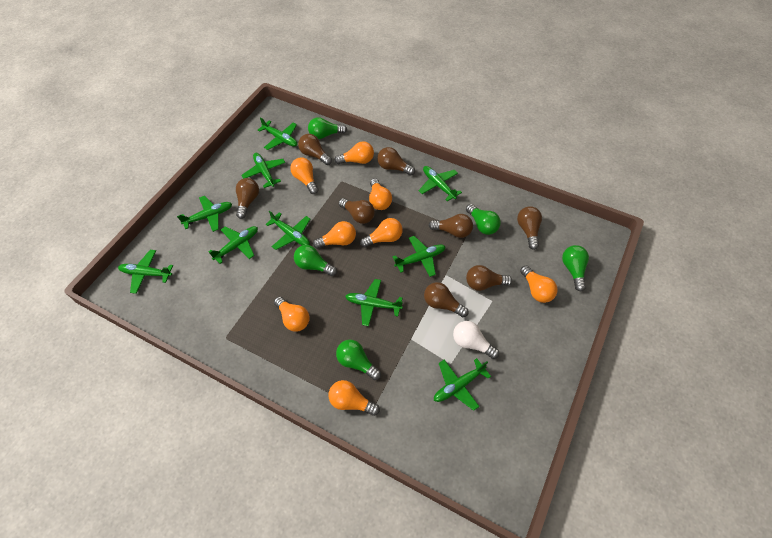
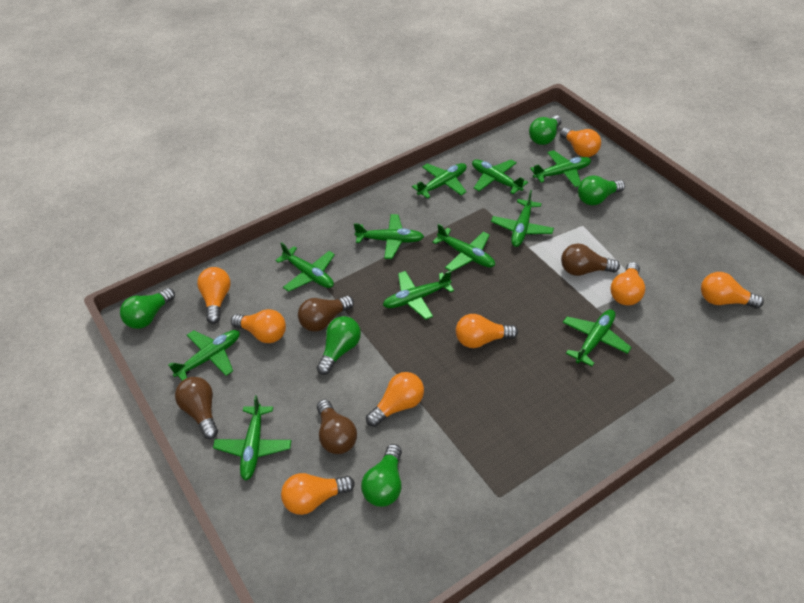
brown light bulb: 8 -> 4
green plane: 10 -> 11
white light bulb: 1 -> 0

